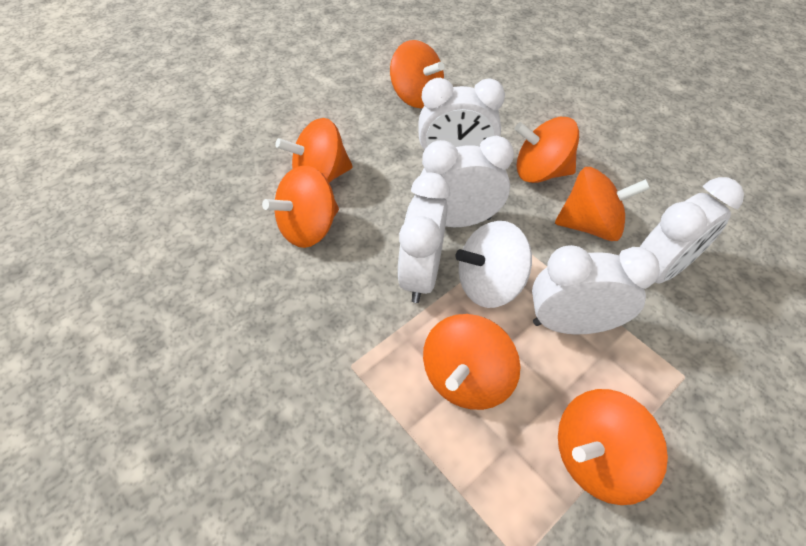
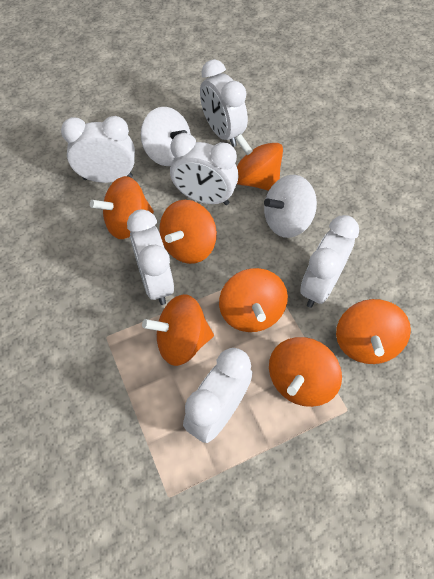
white clock: 5 -> 6
white spinning top: 1 -> 2

